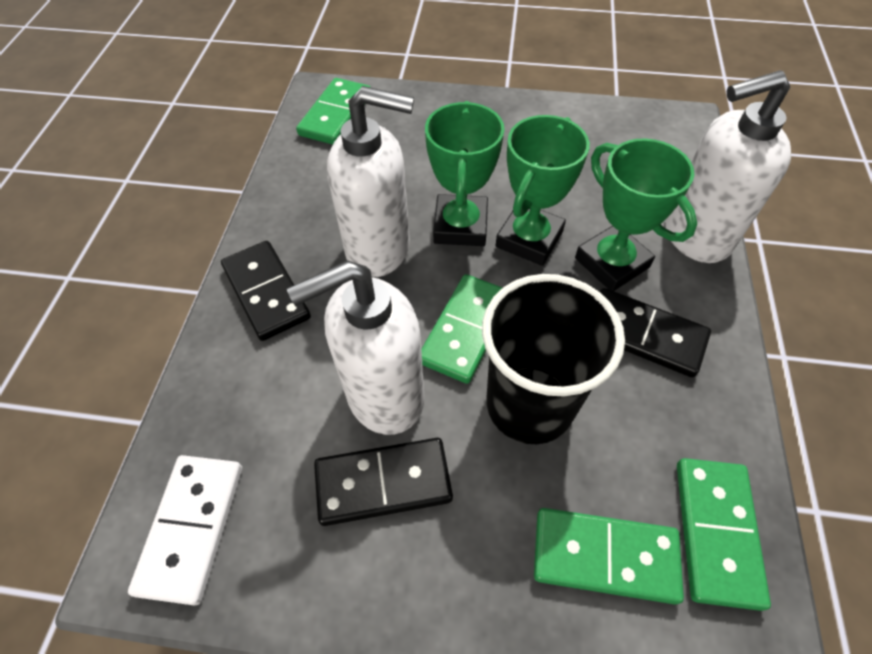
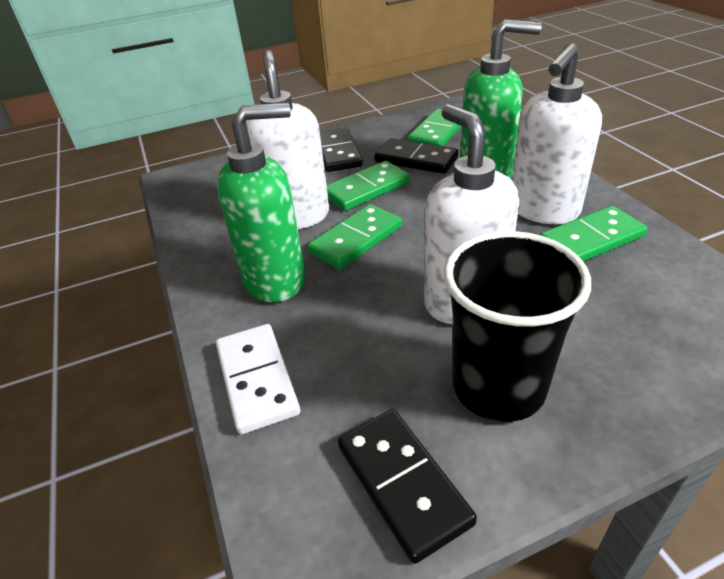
green soap dispenser: 0 -> 2
green trophy: 3 -> 0

